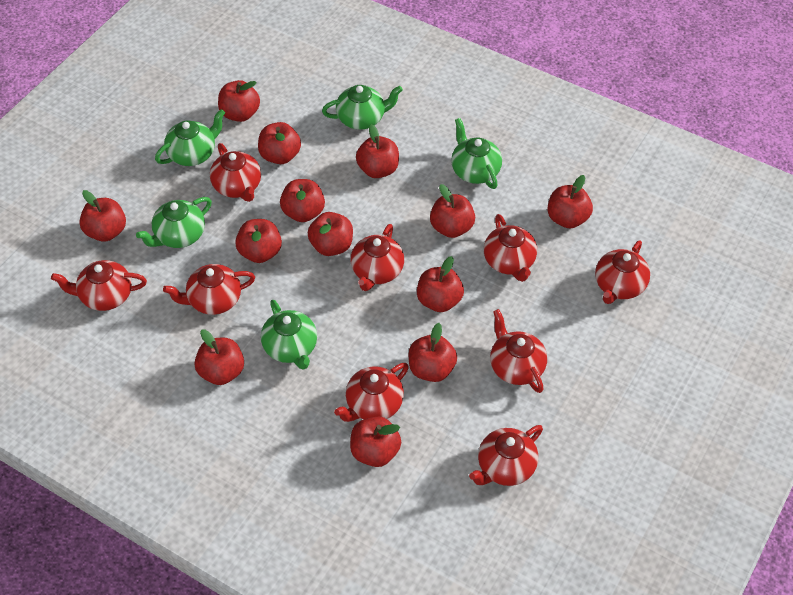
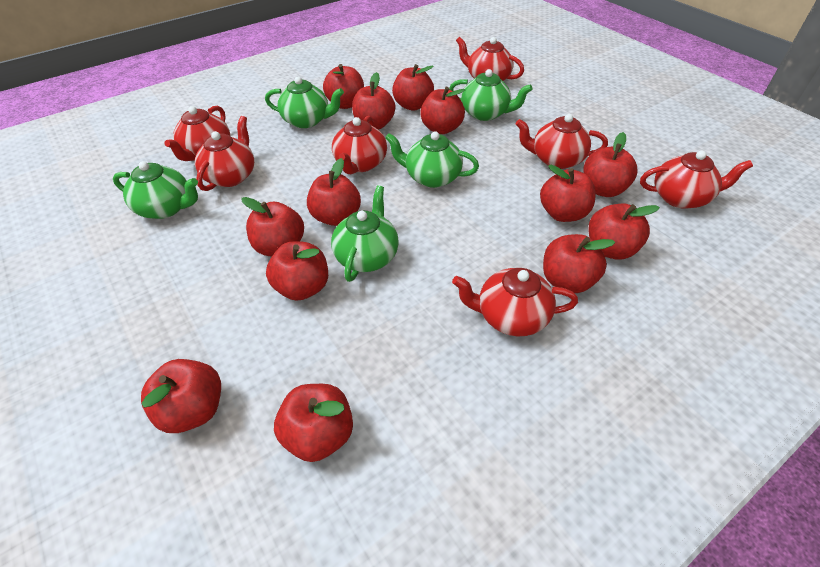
red teapot: 9 -> 7

